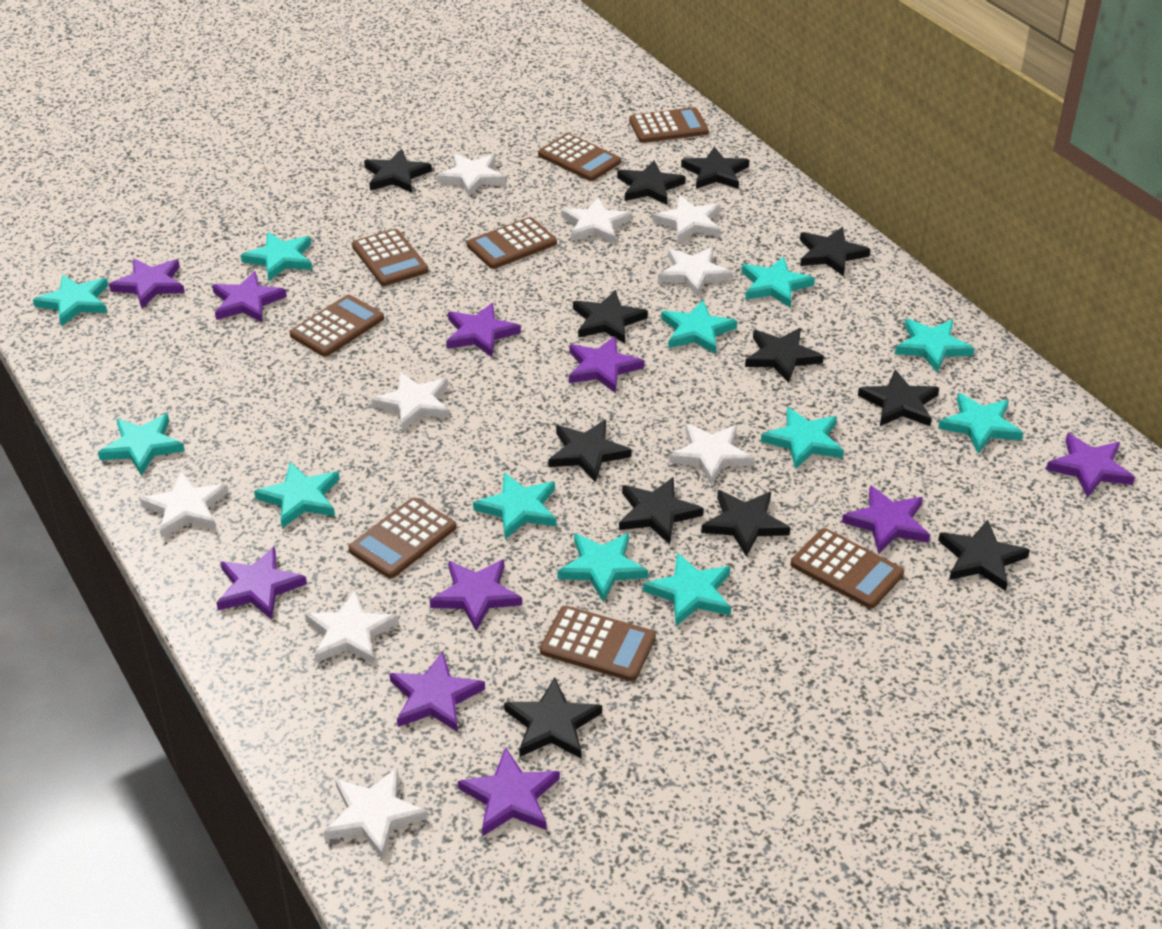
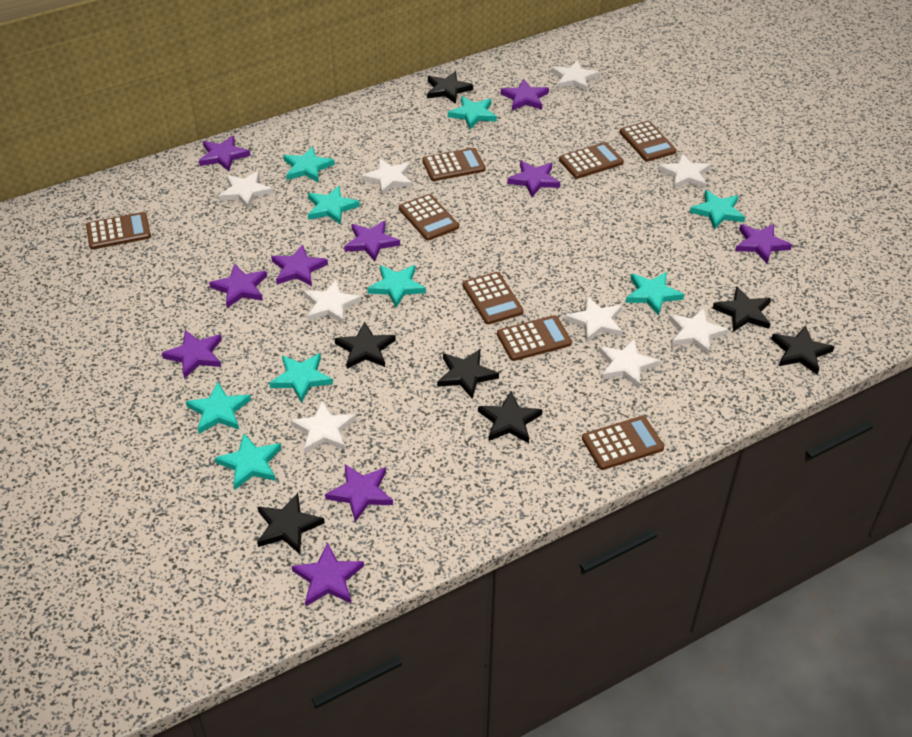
black star: 12 -> 7
turquoise star: 12 -> 9

